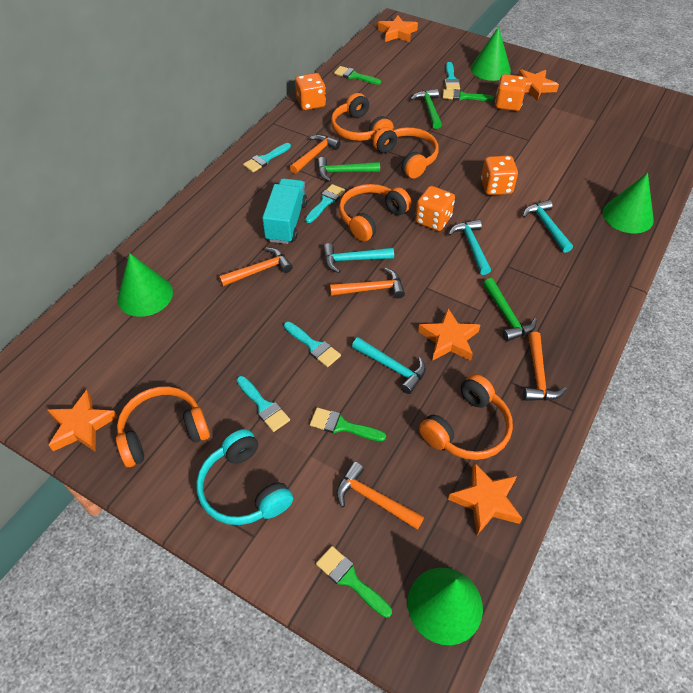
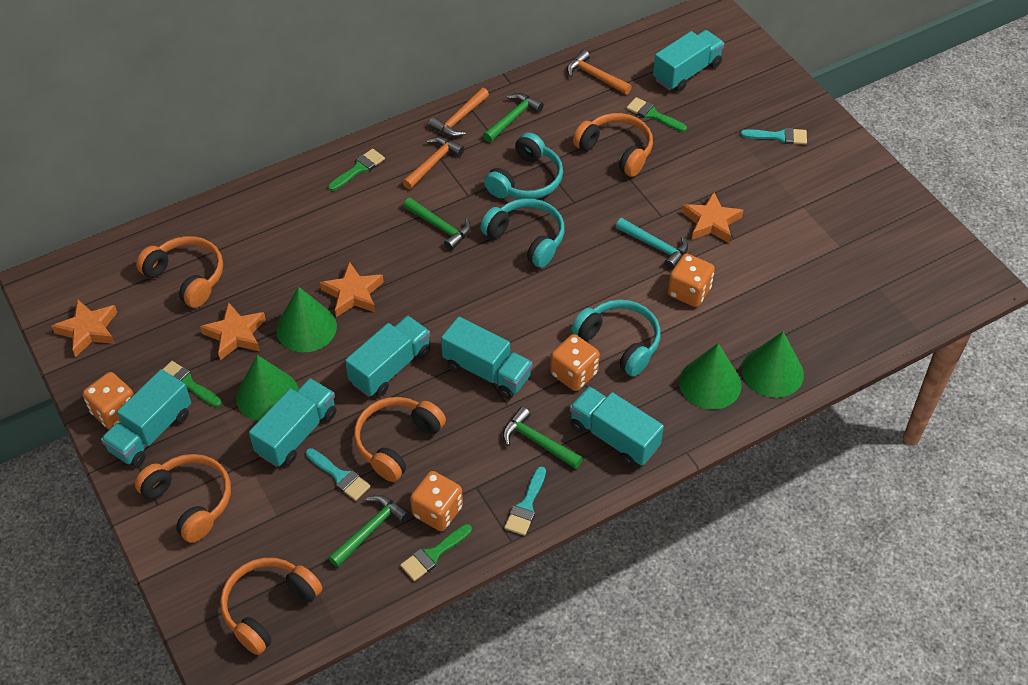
green hammer: 3 -> 4
orange hammer: 5 -> 3
orange star: 5 -> 4
turquoise brush: 5 -> 3
turquoise hammer: 4 -> 1
turquoise headphones: 1 -> 3
turquoise truck: 1 -> 6

